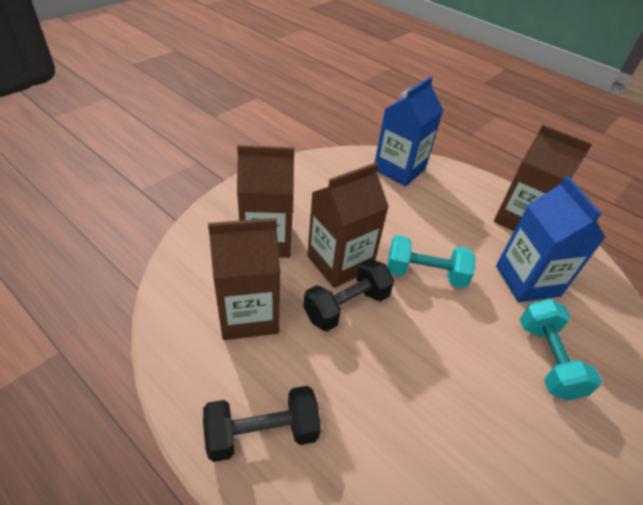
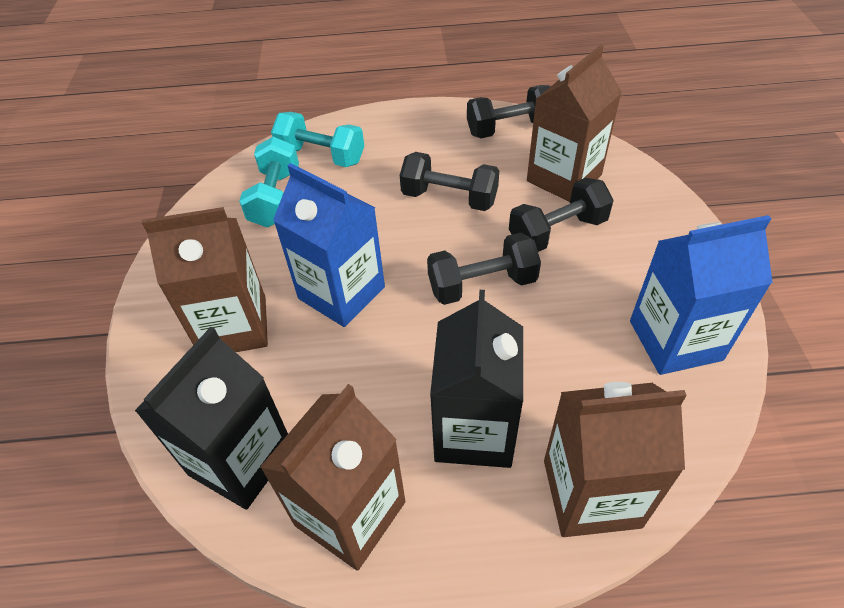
black carton: 0 -> 2
black dumbbell: 2 -> 4

